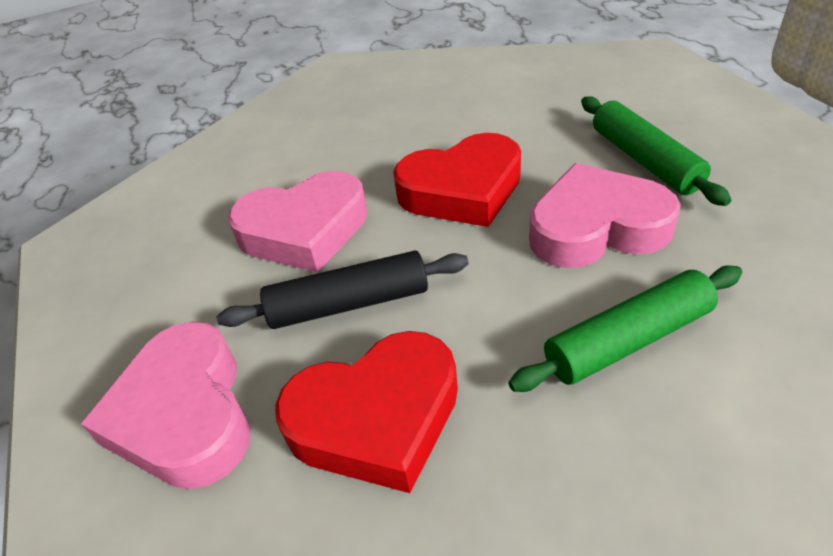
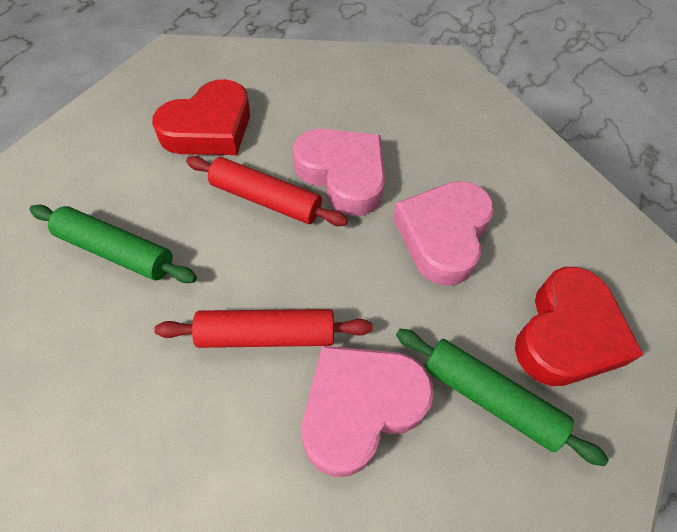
black rolling pin: 1 -> 0
red rolling pin: 0 -> 2

